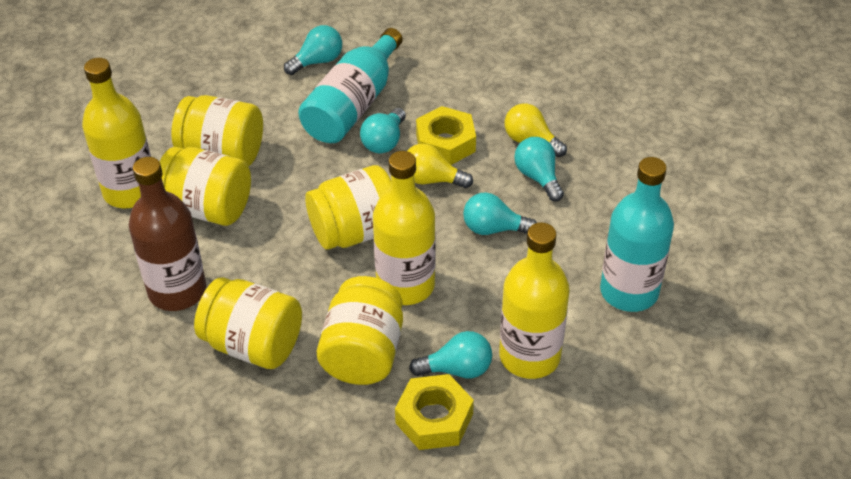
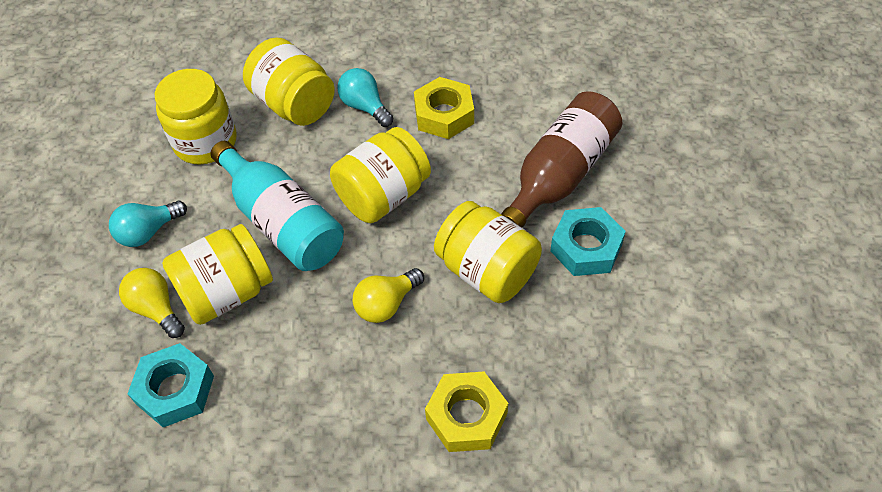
turquoise bottle: 2 -> 1
turquoise light bulb: 5 -> 2
turquoise nut: 0 -> 2
yellow bottle: 3 -> 0

